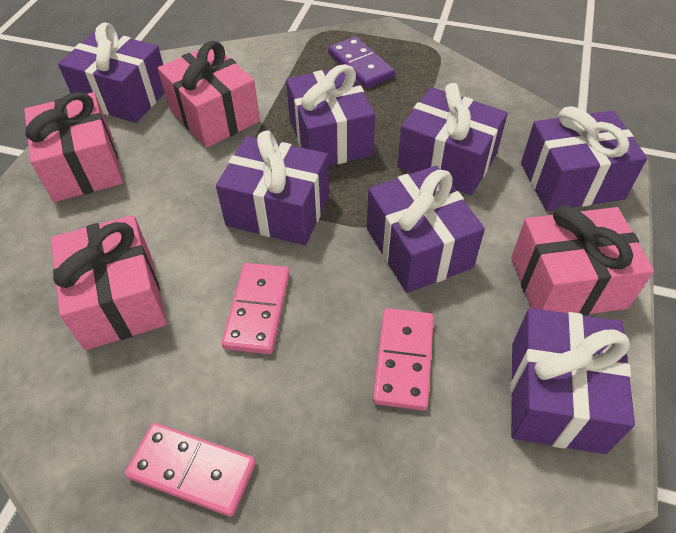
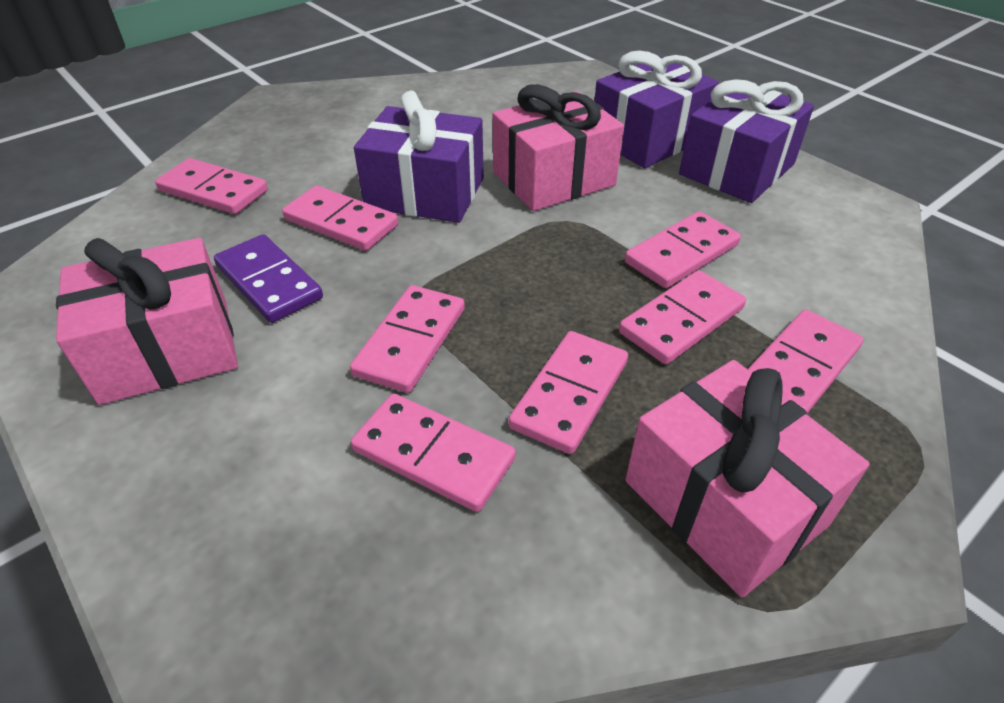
pink domino: 3 -> 8
pink gift: 4 -> 3
purple gift: 7 -> 3

